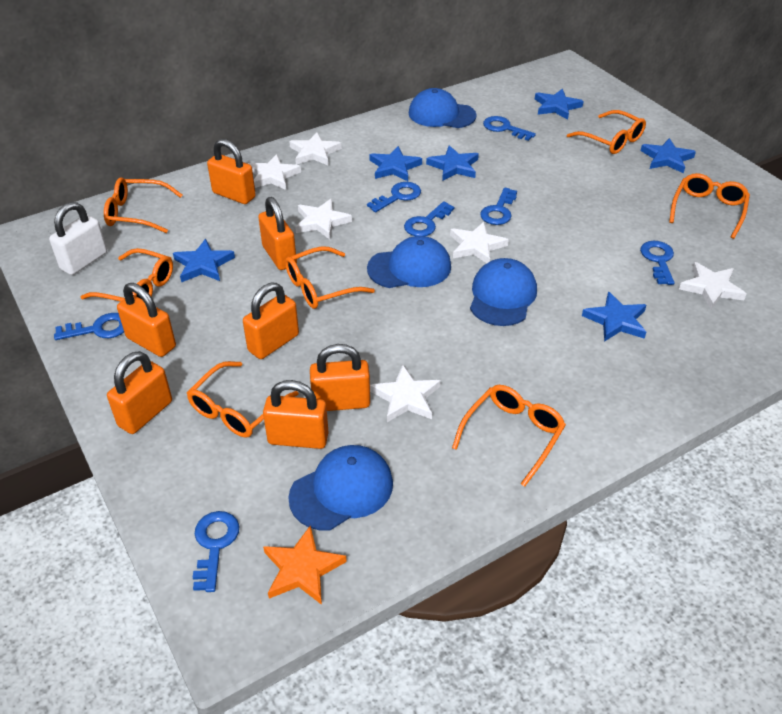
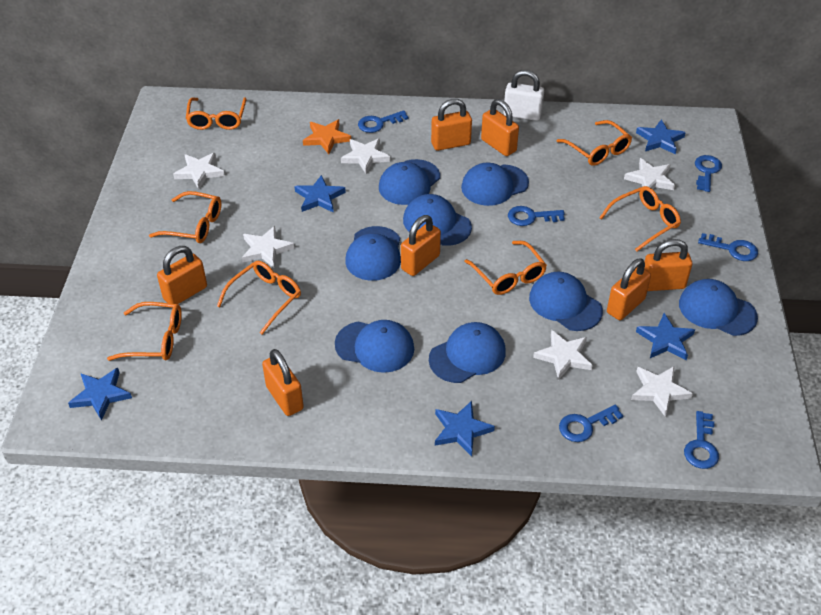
blue cap: 4 -> 8
blue key: 7 -> 6
blue star: 6 -> 5

